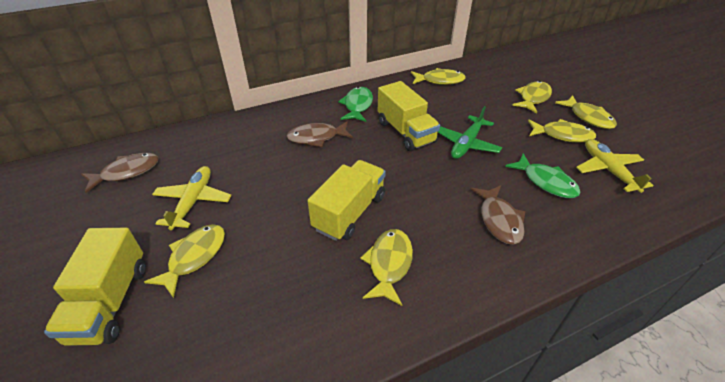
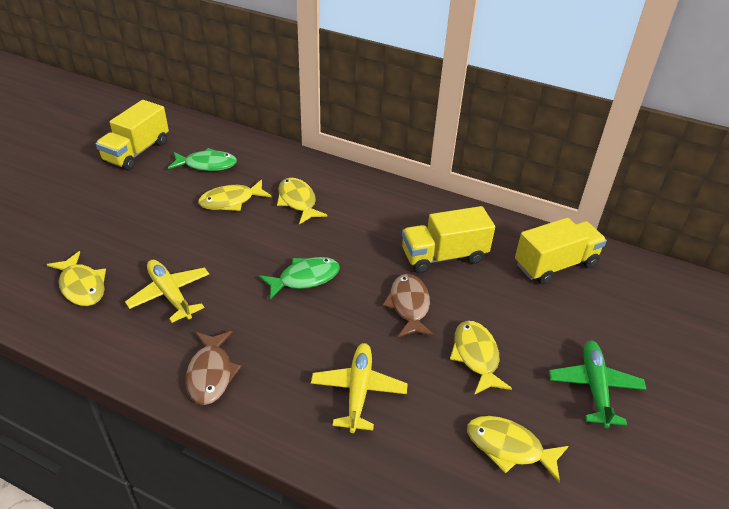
brown fish: 3 -> 2
yellow fish: 6 -> 5

